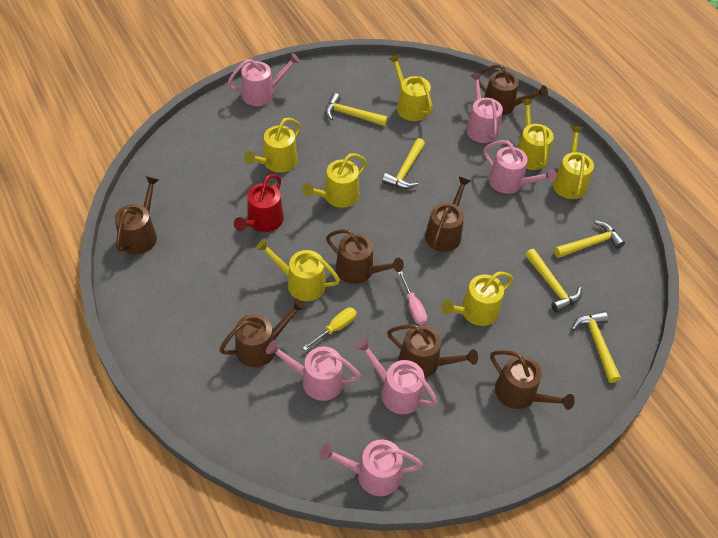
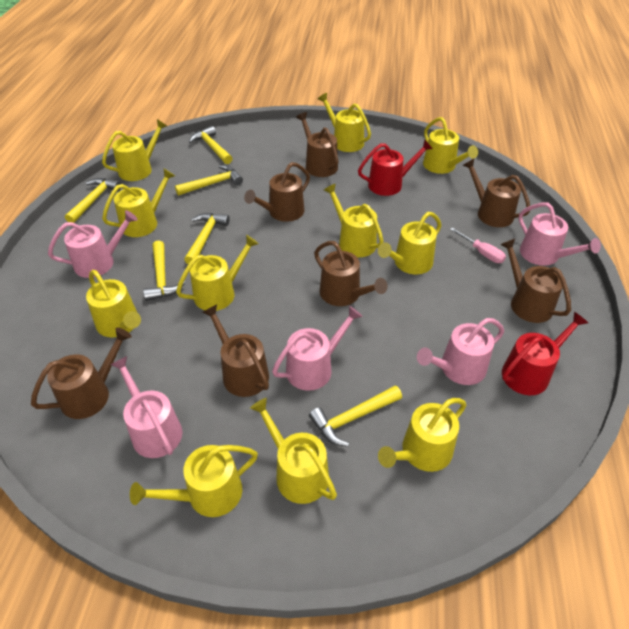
pink watering can: 6 -> 5
red watering can: 1 -> 2
yellow hammer: 5 -> 6
yellow screwdriver: 1 -> 0
yellow watering can: 7 -> 11

